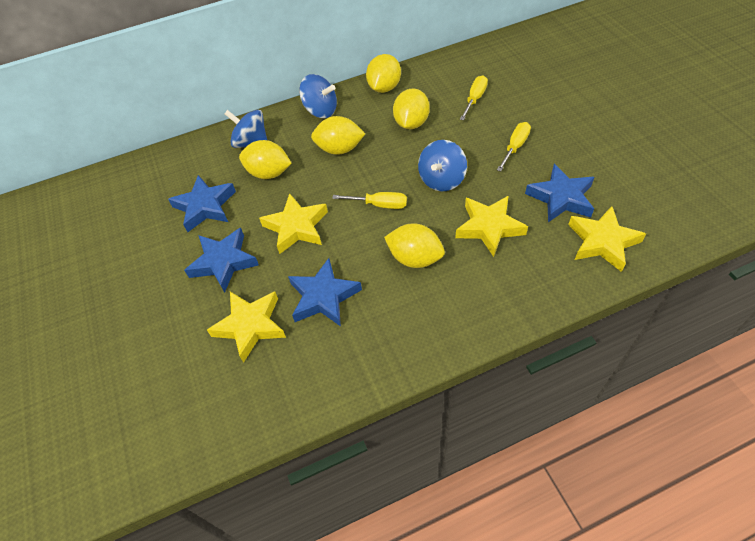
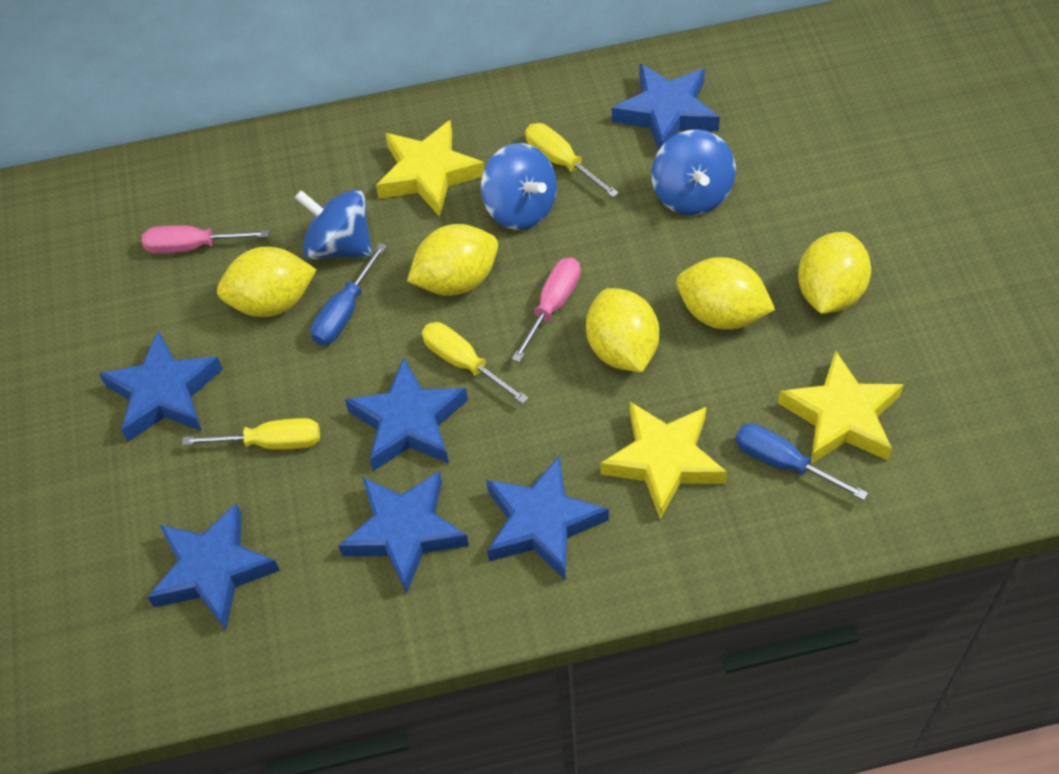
blue screwdriver: 0 -> 2
blue star: 4 -> 6
pink screwdriver: 0 -> 2
yellow star: 4 -> 3

